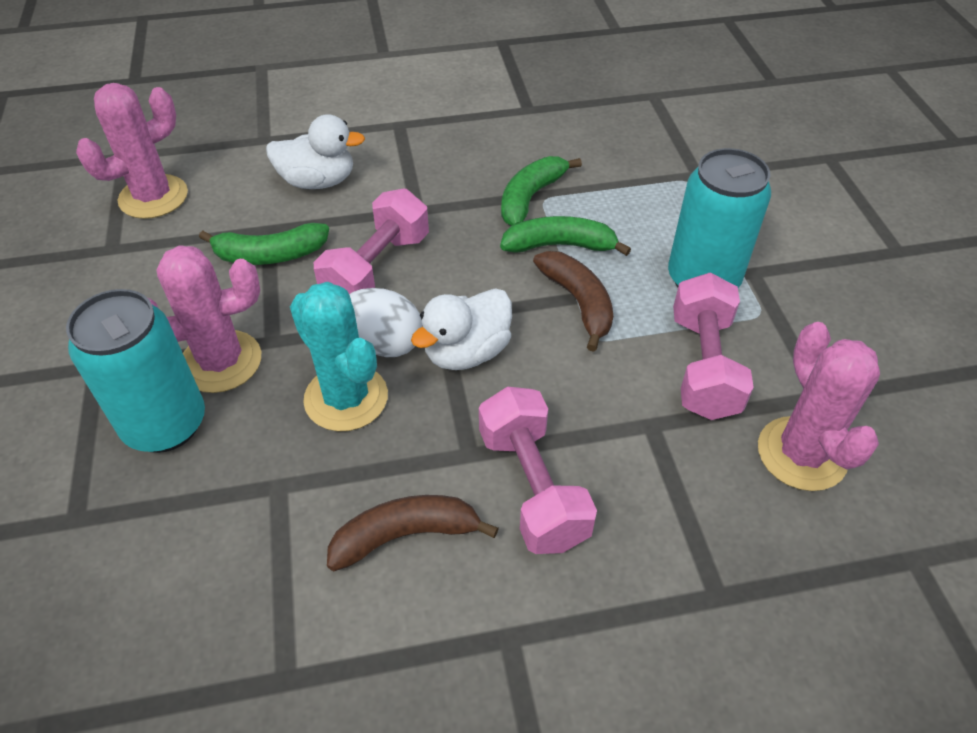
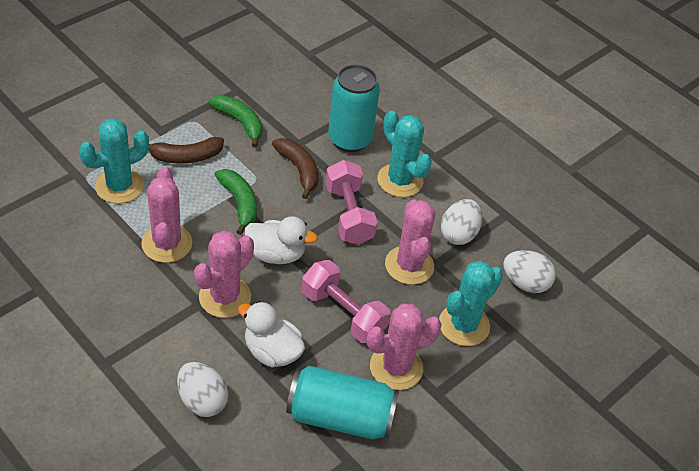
green banana: 3 -> 2
pink cactus: 3 -> 4
pink dumbbell: 3 -> 2
turquoise cactus: 1 -> 3
white egg: 1 -> 3

